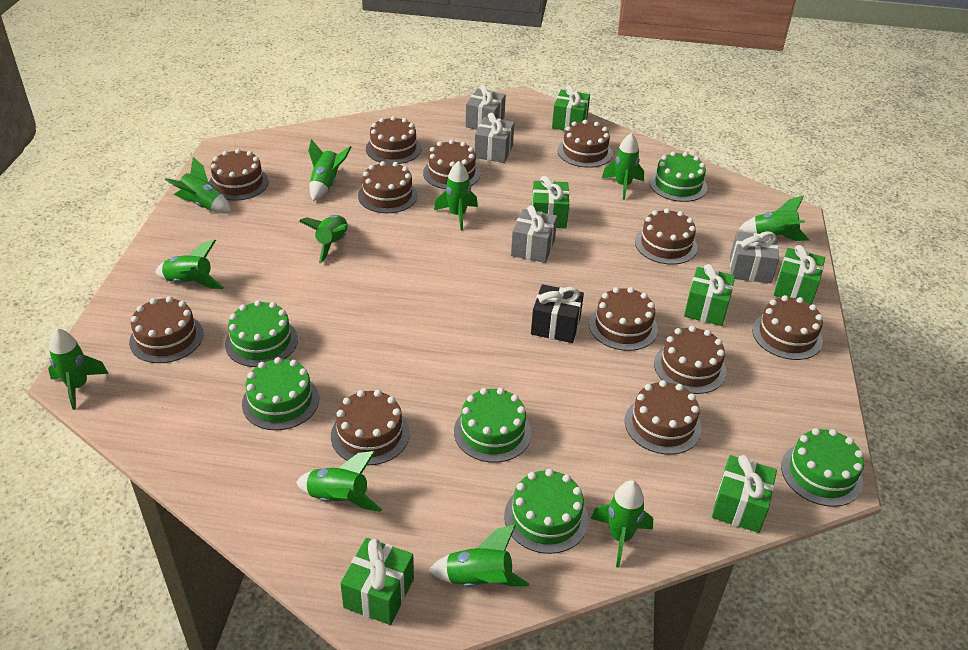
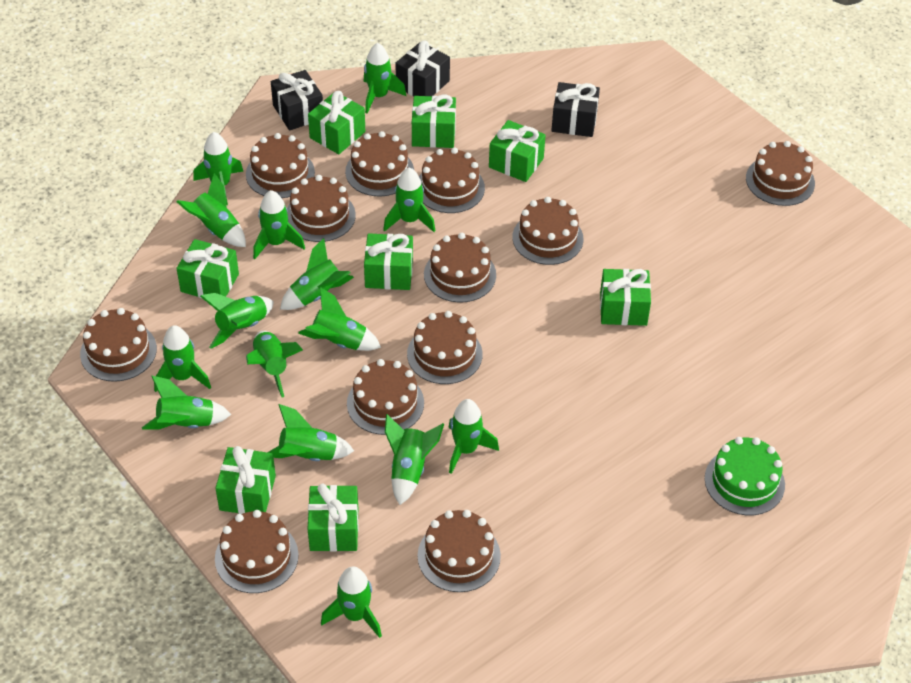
black gift: 1 -> 3
green cake: 6 -> 1
green gift: 6 -> 8
green rocket: 11 -> 15
grey gift: 4 -> 0

